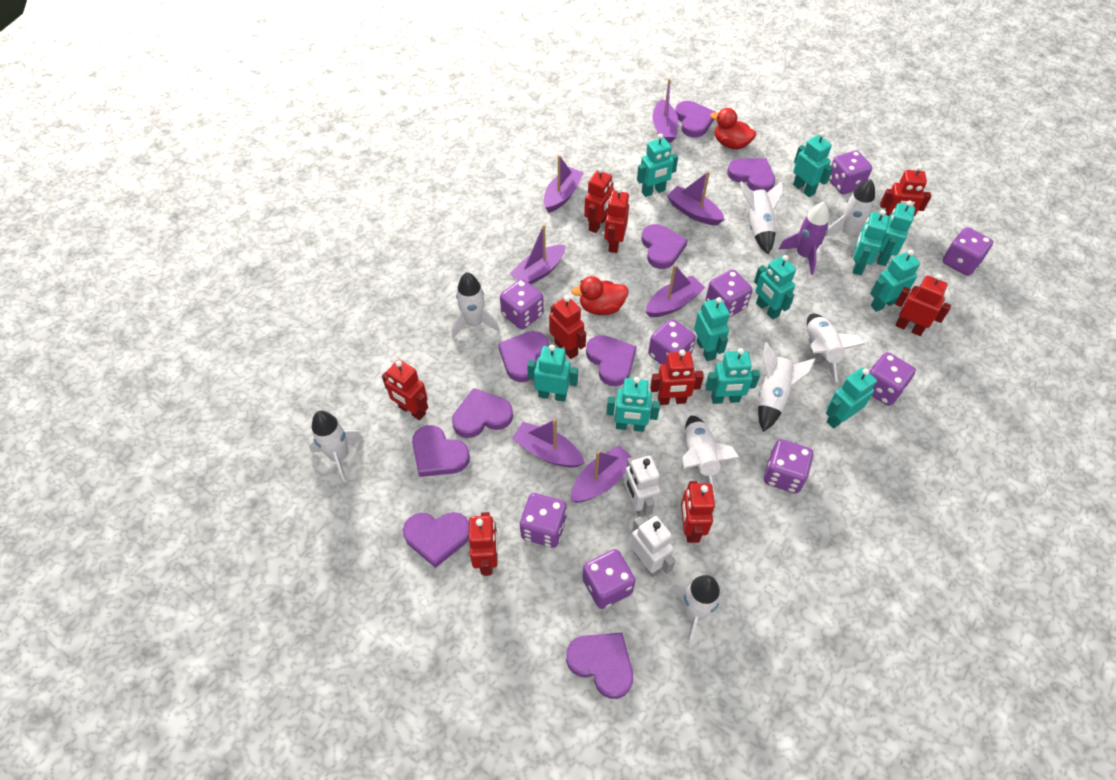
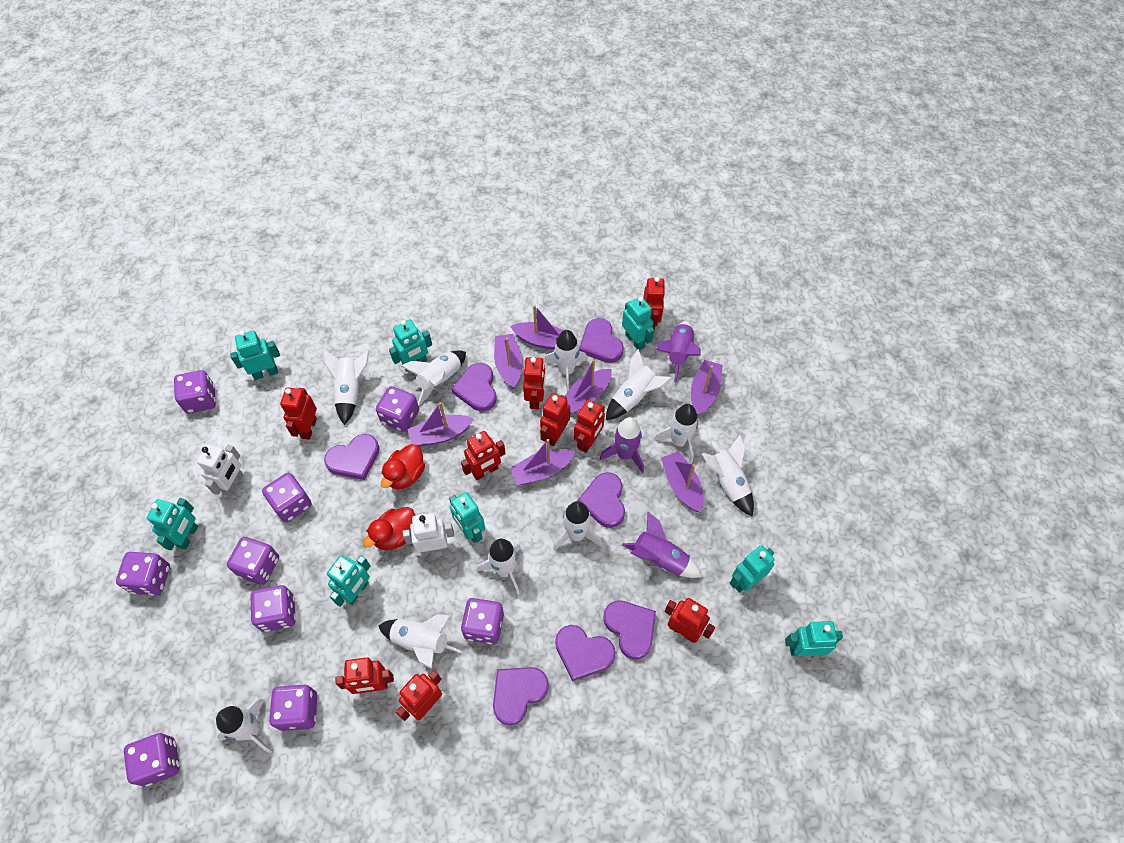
purple heart: 9 -> 7
purple rocket: 1 -> 3
turquoise robot: 11 -> 8
white rocket: 8 -> 10

